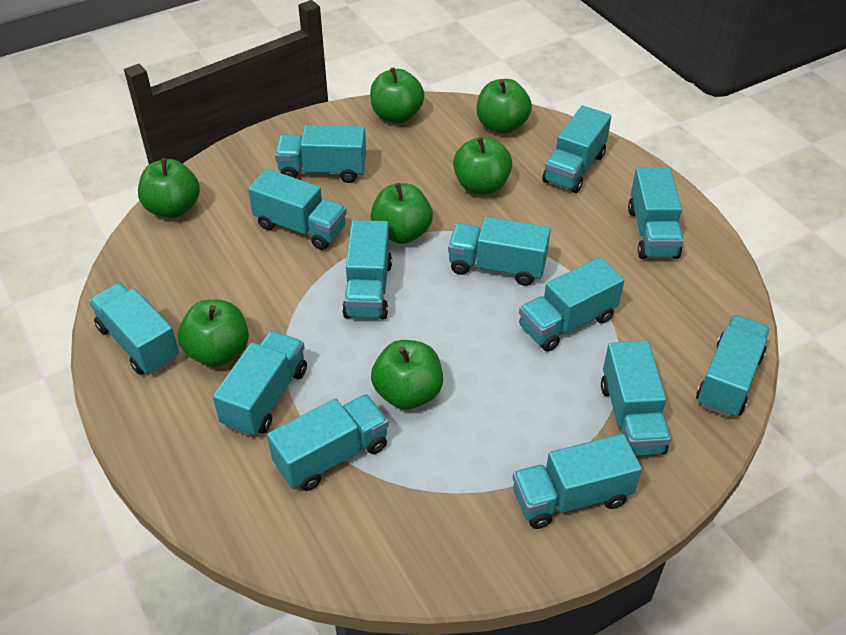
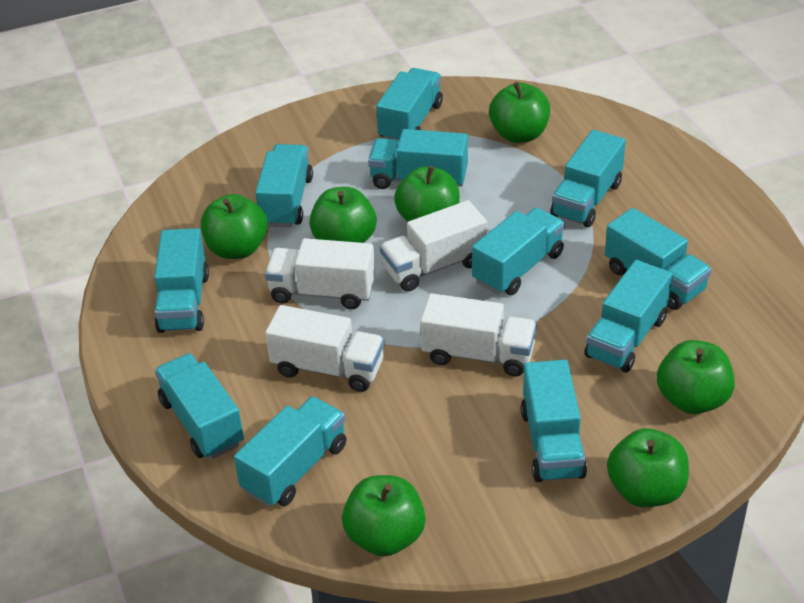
turquoise truck: 13 -> 11
white truck: 0 -> 4

